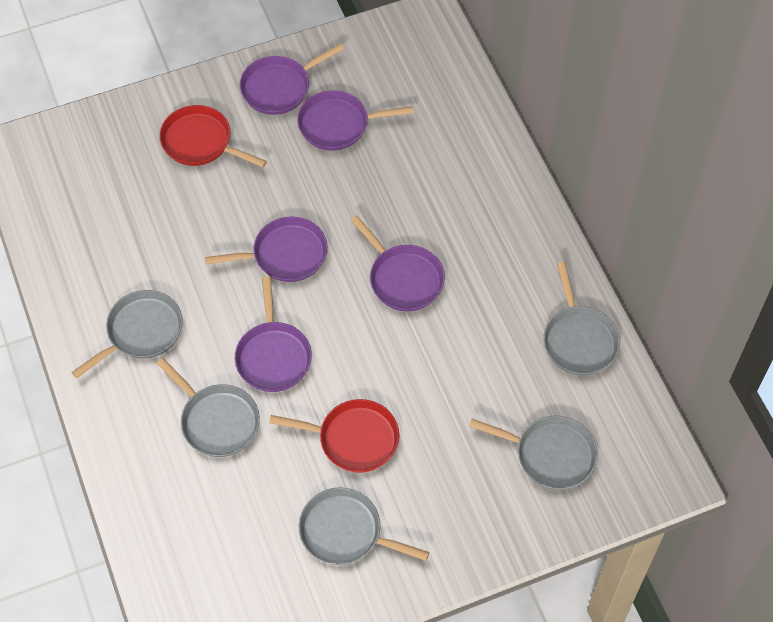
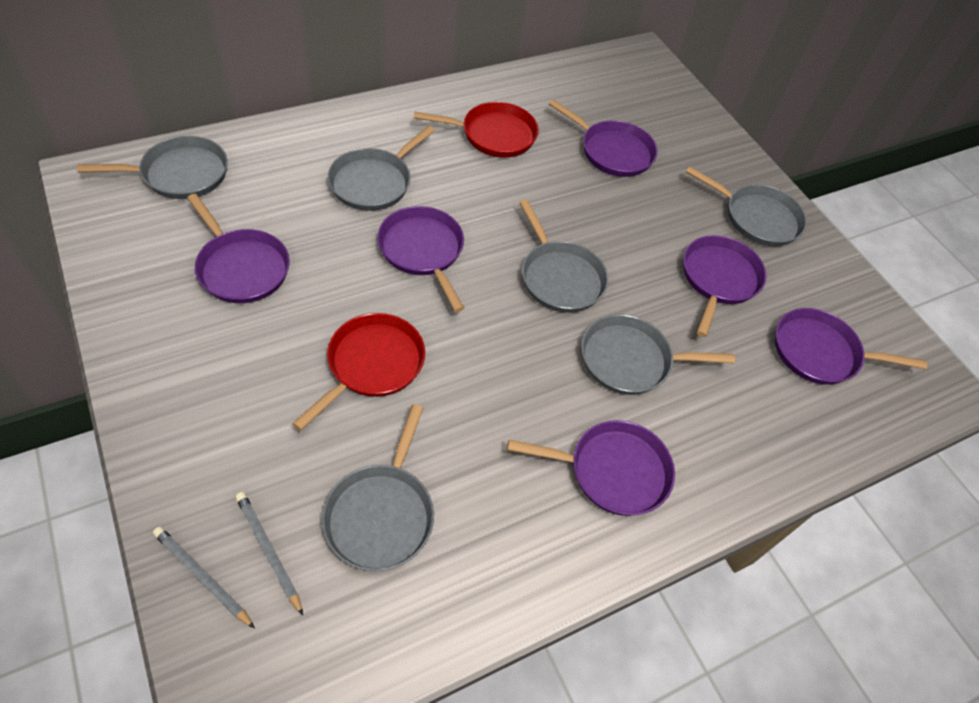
grey pan: 5 -> 6
grey pencil: 0 -> 2
purple pan: 5 -> 6

